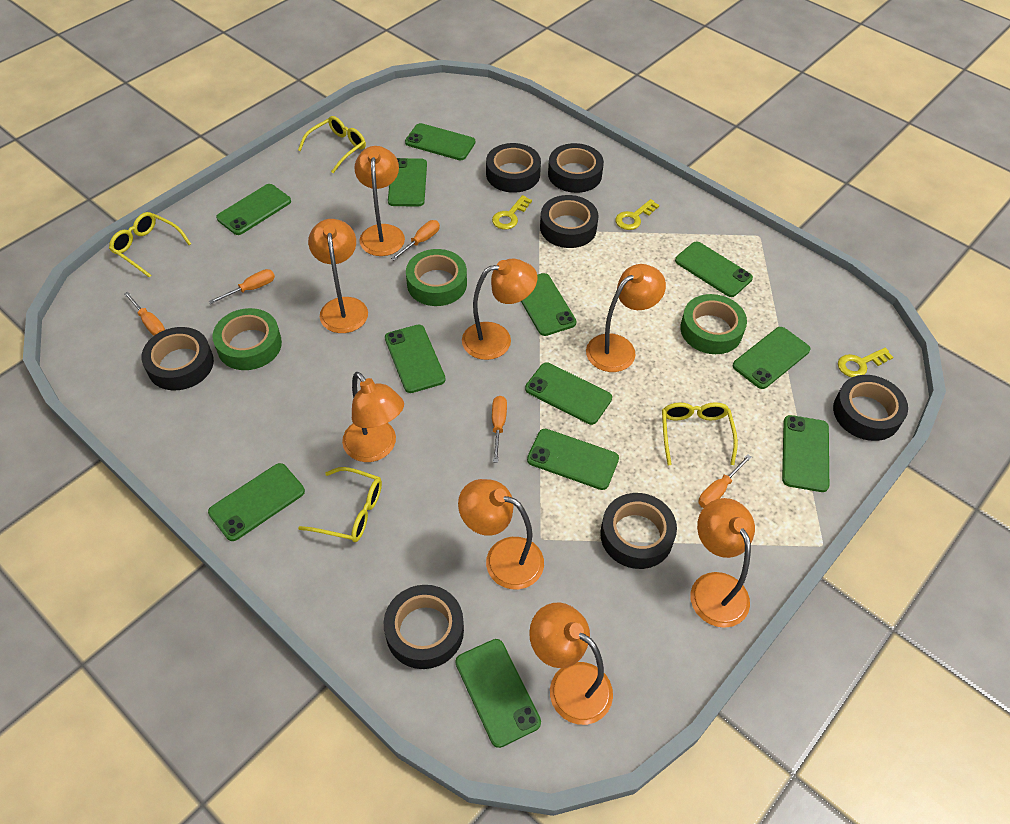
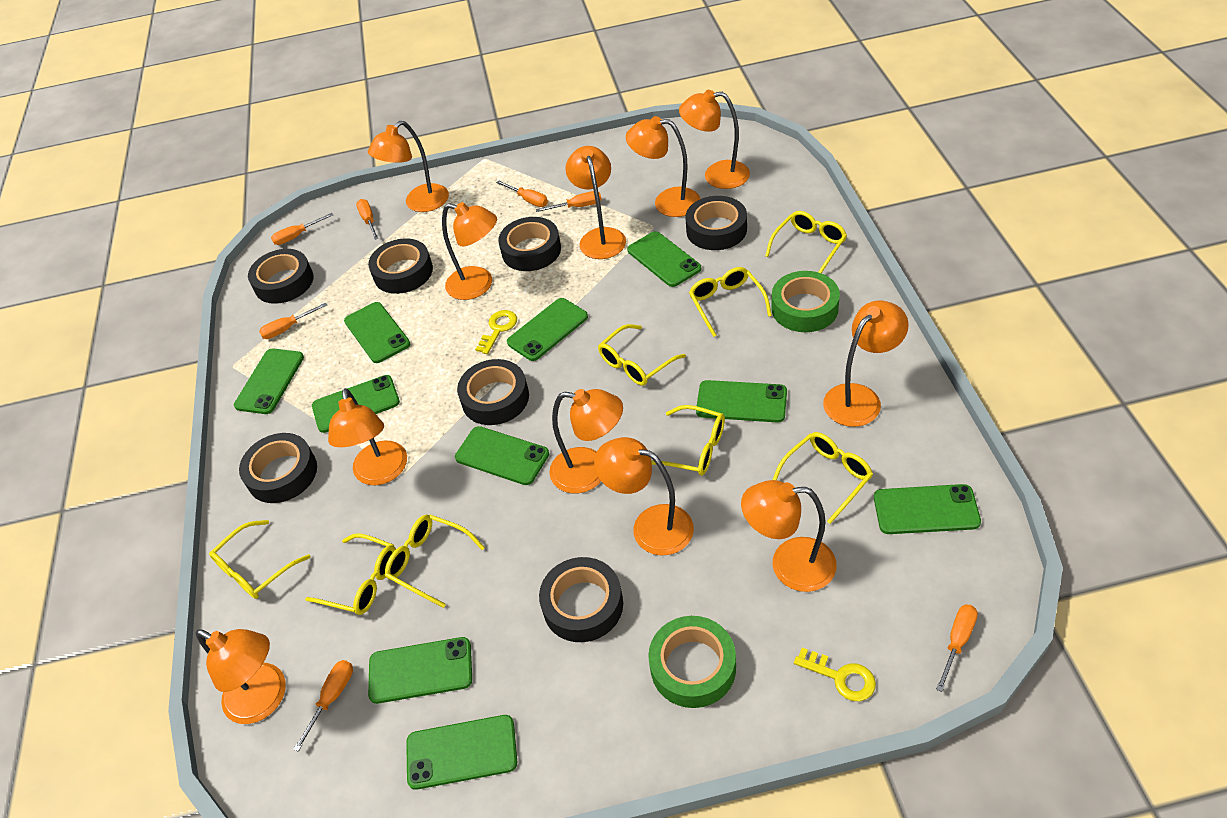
green phone: 12 -> 10
green tape: 3 -> 2
orange lamp: 8 -> 11
orange screwdriver: 5 -> 7
yellow glasses: 4 -> 8
yellow key: 3 -> 2

